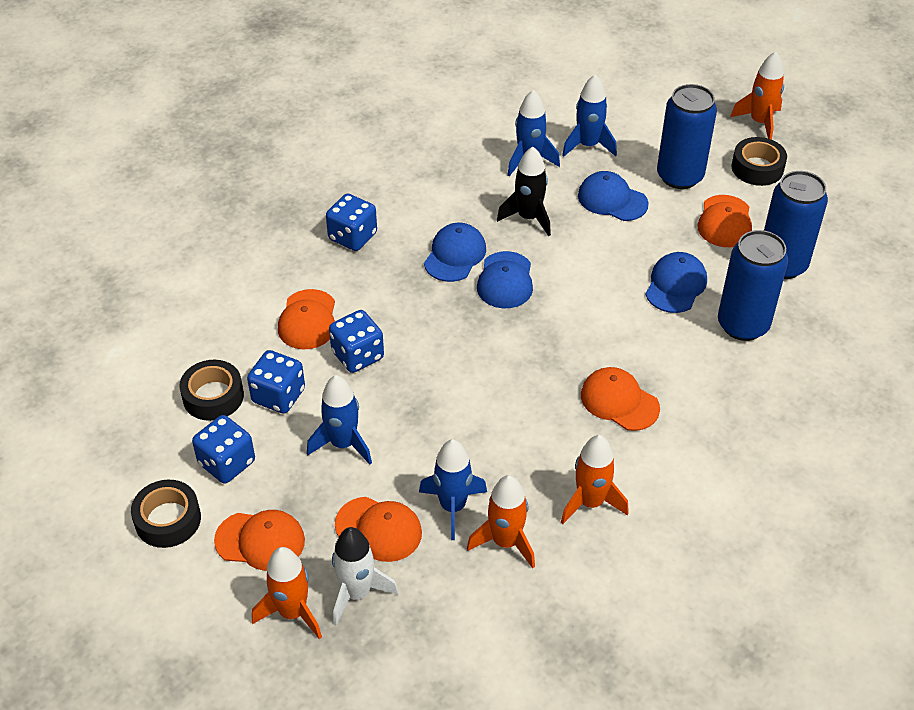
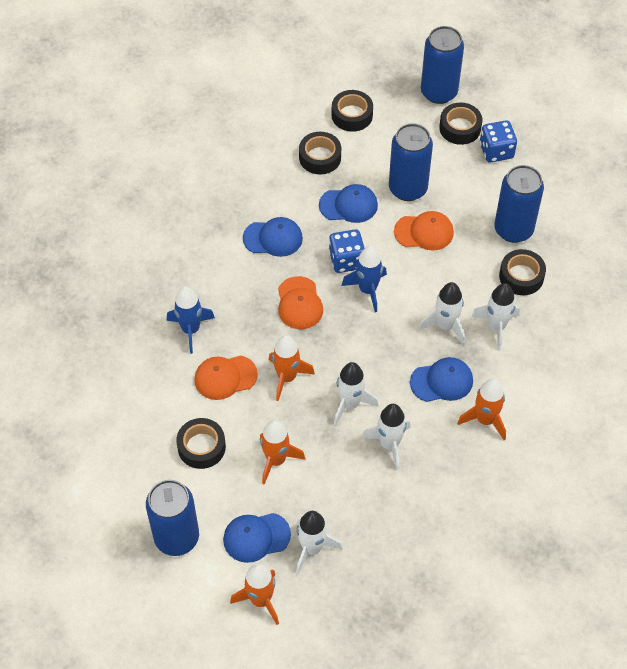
black rocket: 1 -> 0
black tape: 3 -> 5
blue can: 3 -> 4
blue dice: 4 -> 2
blue rocket: 4 -> 2
orange cap: 5 -> 3
white rocket: 1 -> 5

